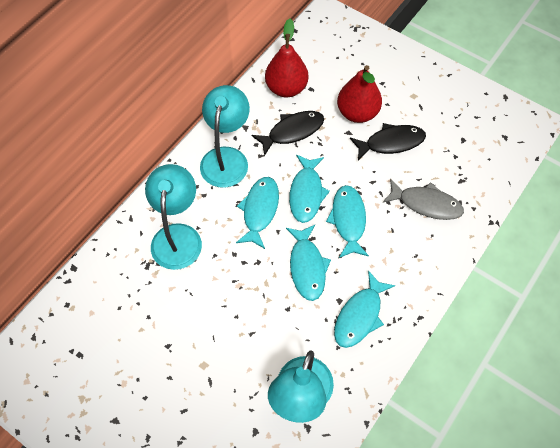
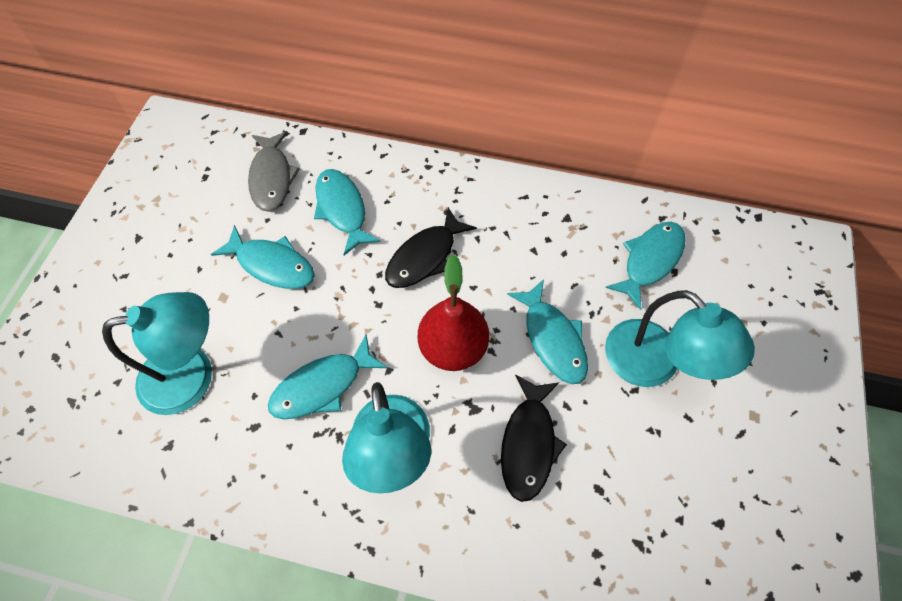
red pear: 2 -> 1

